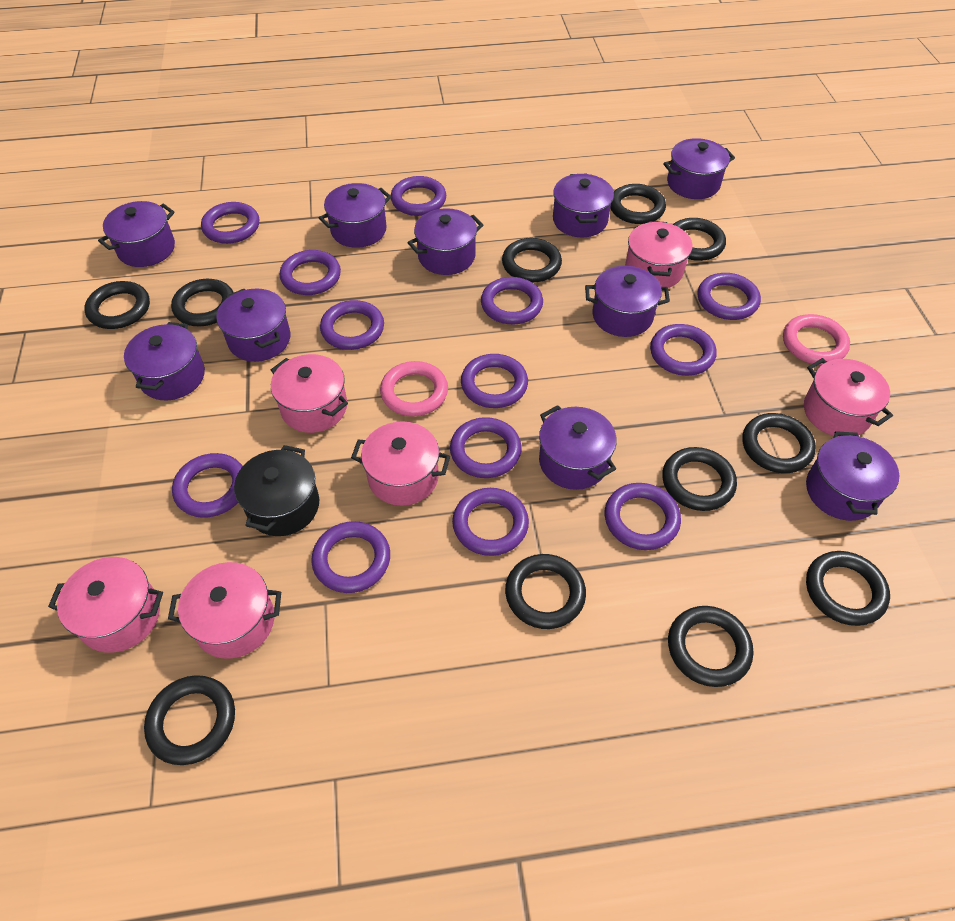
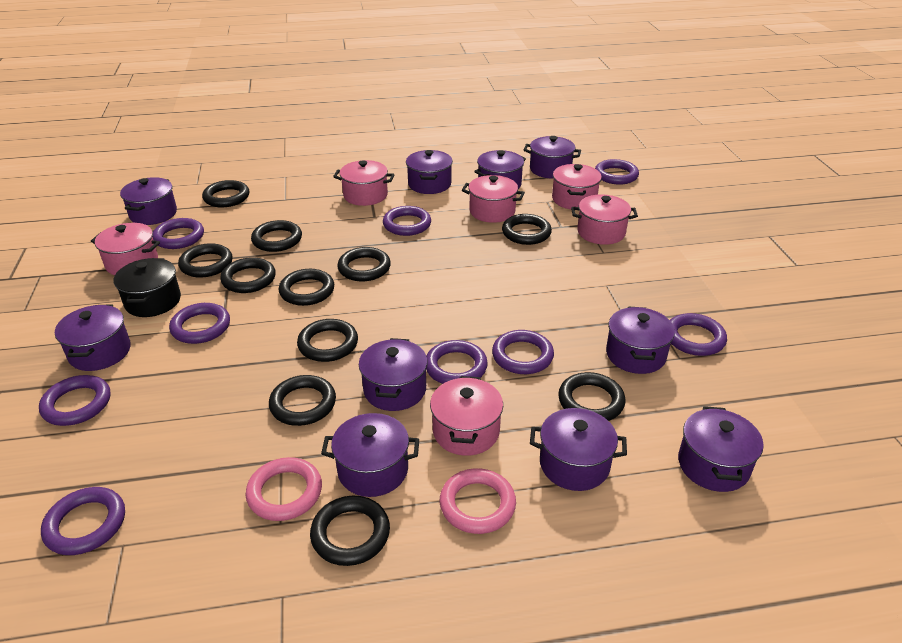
purple ring: 13 -> 9

